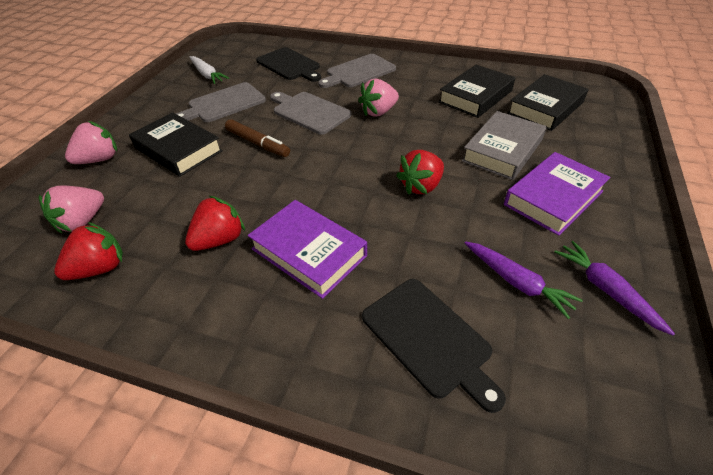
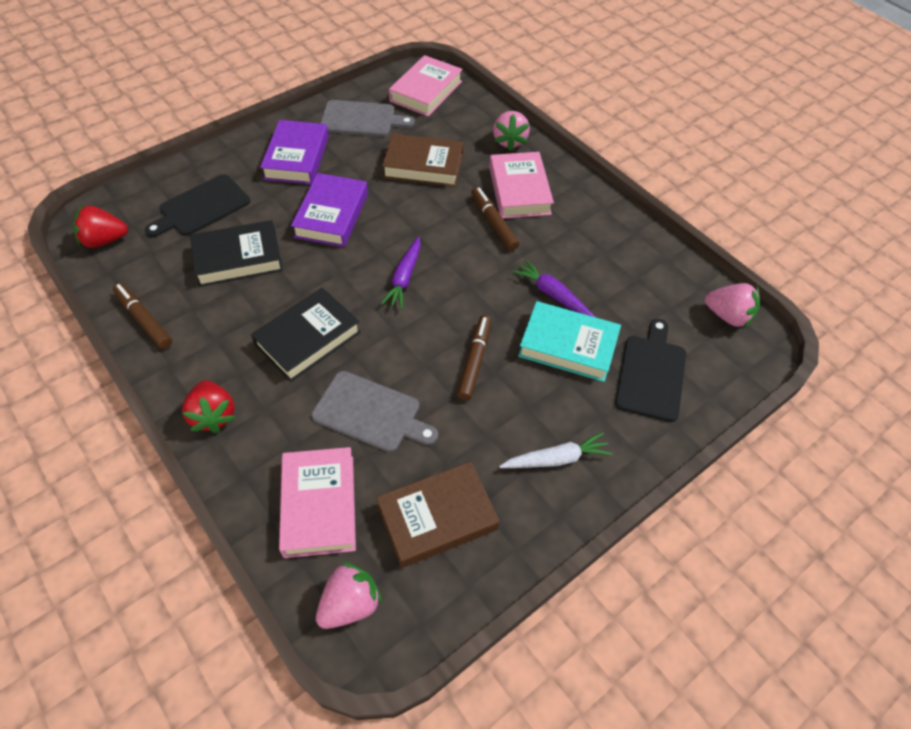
black book: 3 -> 2
brown book: 0 -> 2
brown marker: 1 -> 3
grey book: 1 -> 0
grey cutting board: 3 -> 2
pink book: 0 -> 3
red strawberry: 3 -> 2
turquoise book: 0 -> 1

